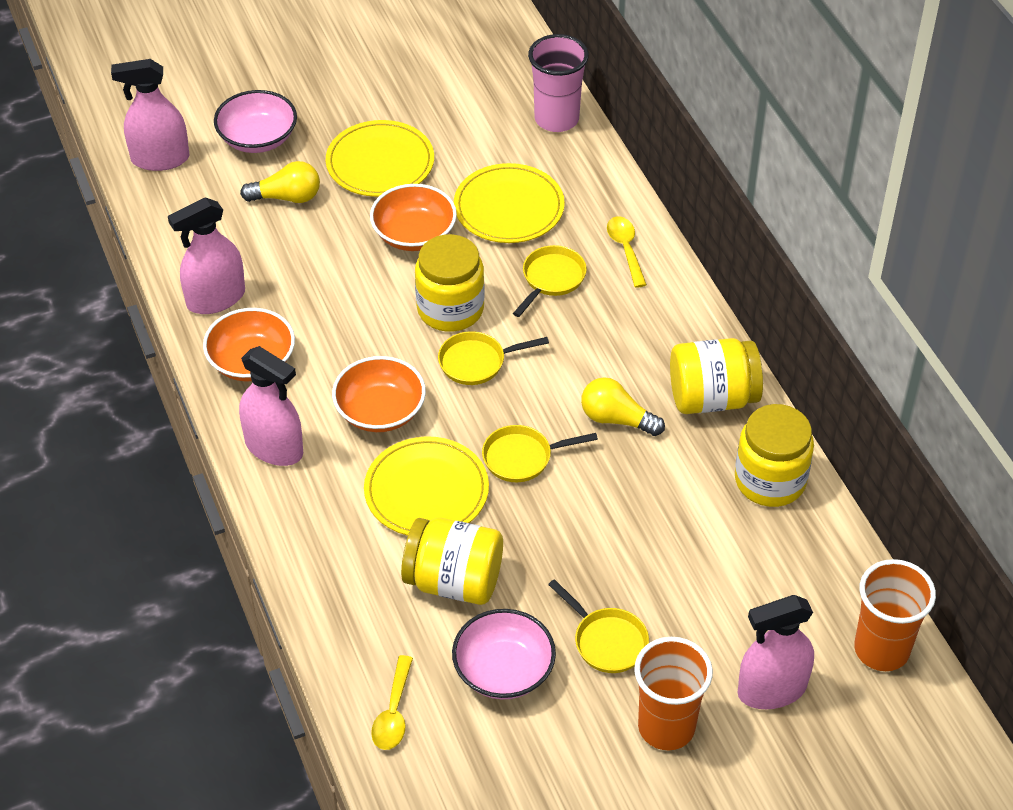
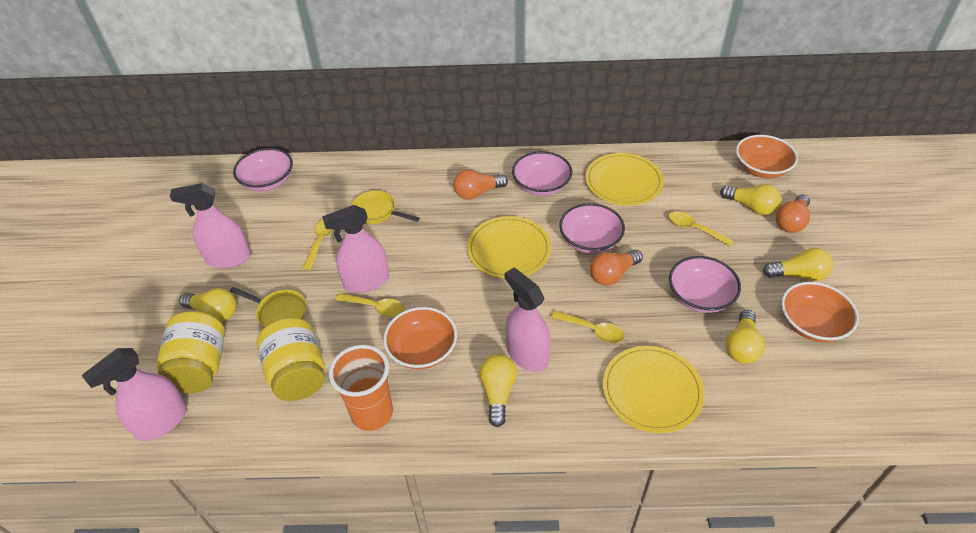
orange cup: 2 -> 1
orange light bulb: 0 -> 3
pink bowl: 2 -> 4
pink cup: 1 -> 0
yellow jar: 4 -> 2
yellow light bulb: 2 -> 5
yellow pan: 4 -> 2
yellow spoon: 2 -> 4

